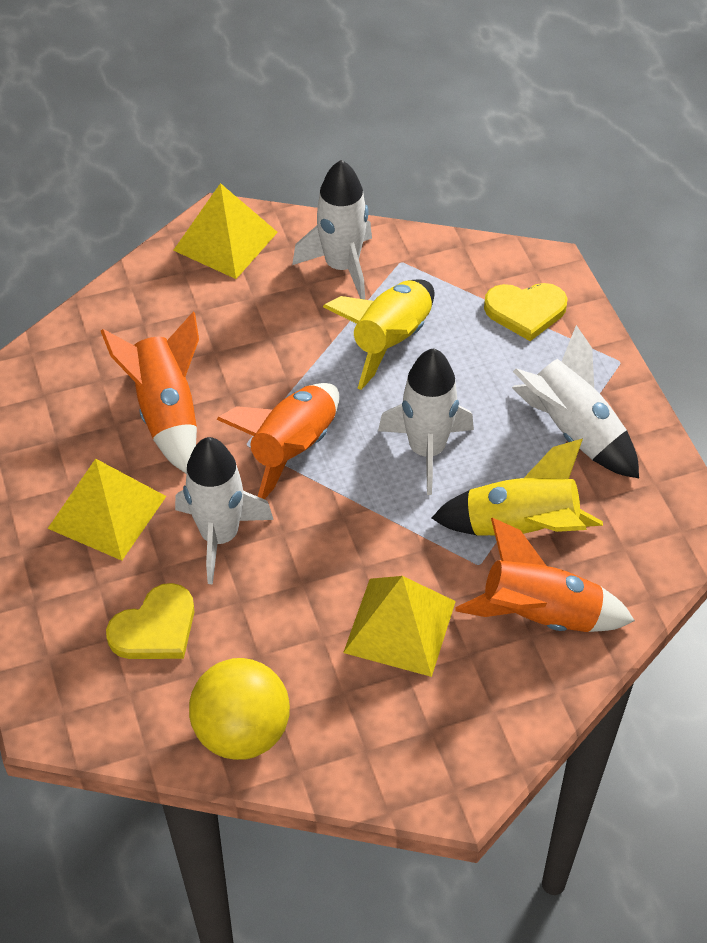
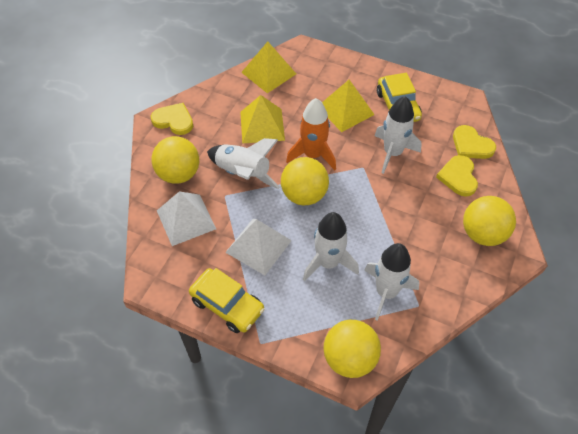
orange rocket: 3 -> 1
white pyramid: 0 -> 2
yellow ball: 1 -> 4
yellow car: 0 -> 2
yellow heart: 2 -> 3
yellow rocket: 2 -> 0

